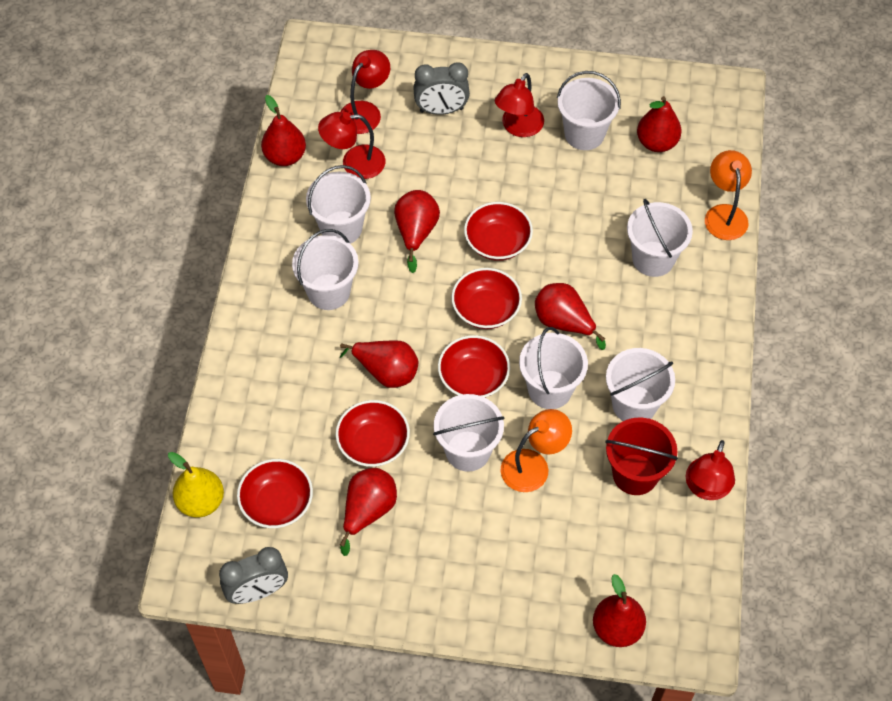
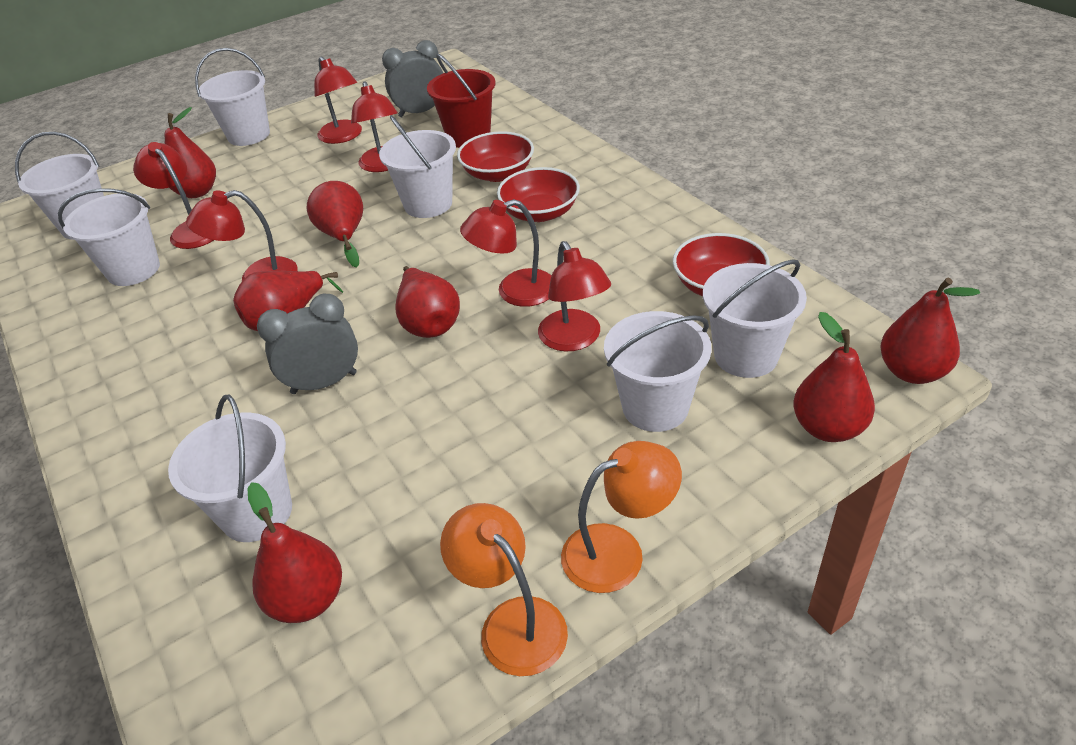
red bowl: 5 -> 3
red lamp: 4 -> 6
yellow pear: 1 -> 0

